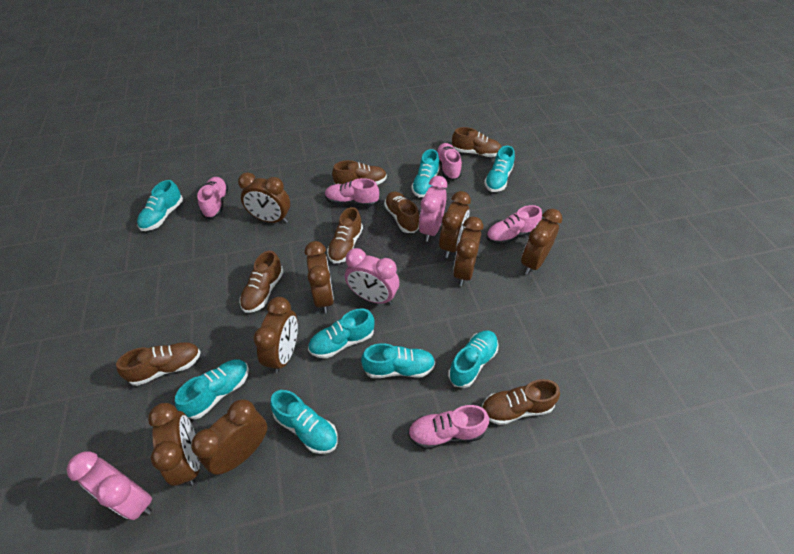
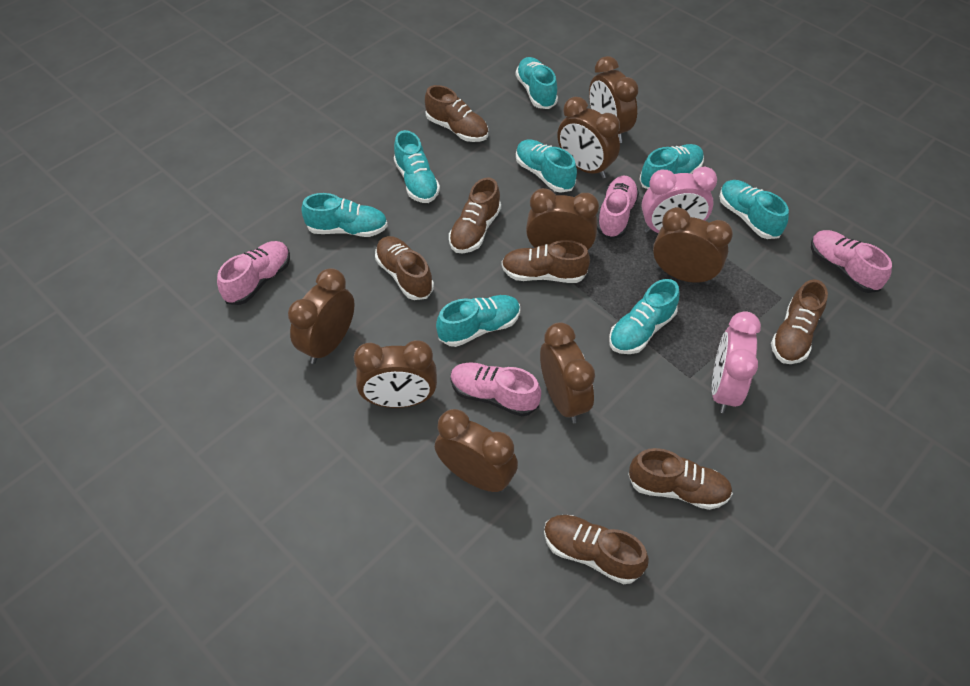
pink clock: 3 -> 2
pink shoe: 5 -> 4

